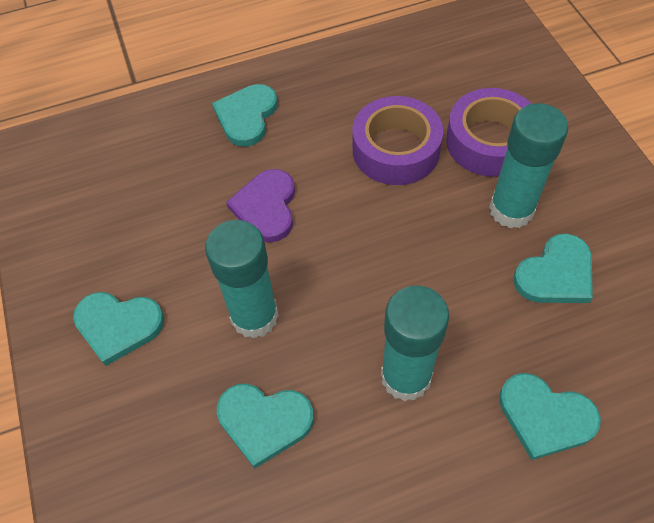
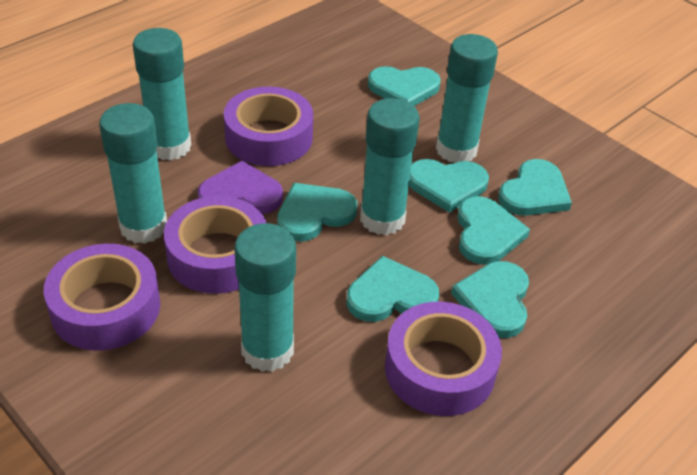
purple tape: 2 -> 4
turquoise glue stick: 3 -> 5
turquoise heart: 5 -> 7

